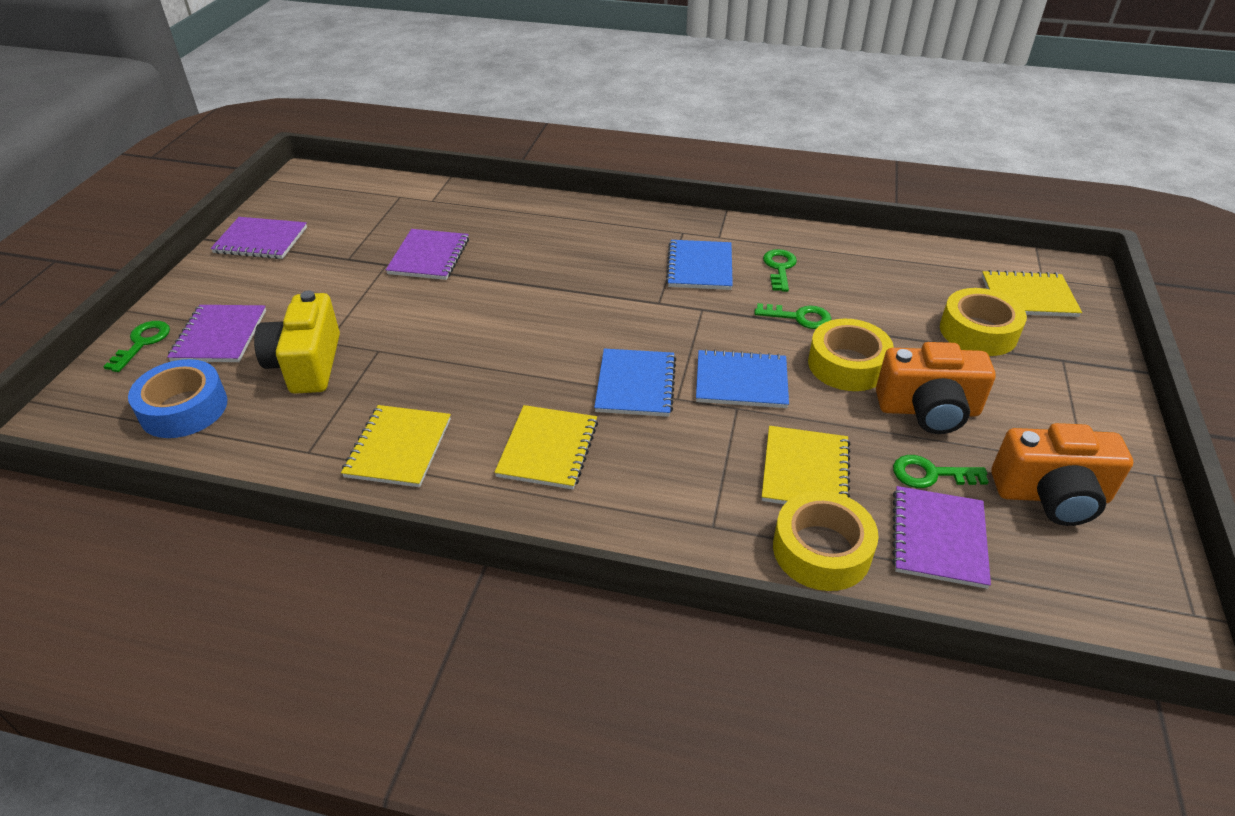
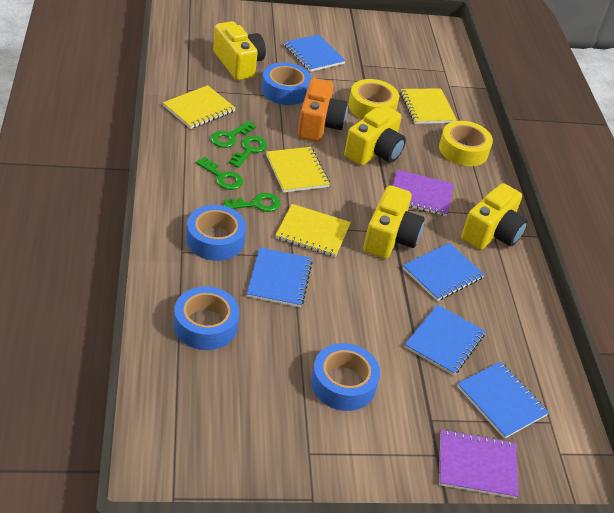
blue notebook: 3 -> 5
blue tape: 1 -> 4
orange camera: 2 -> 1
purple notebook: 4 -> 2
yellow camera: 1 -> 4
yellow tape: 3 -> 2

